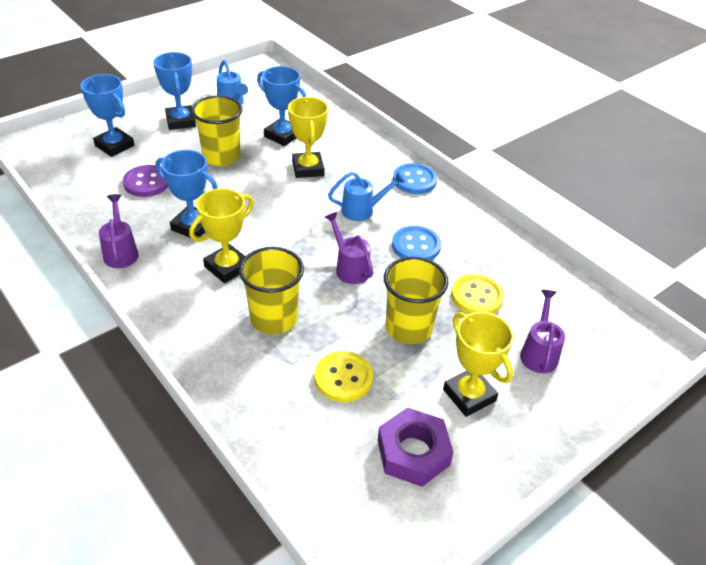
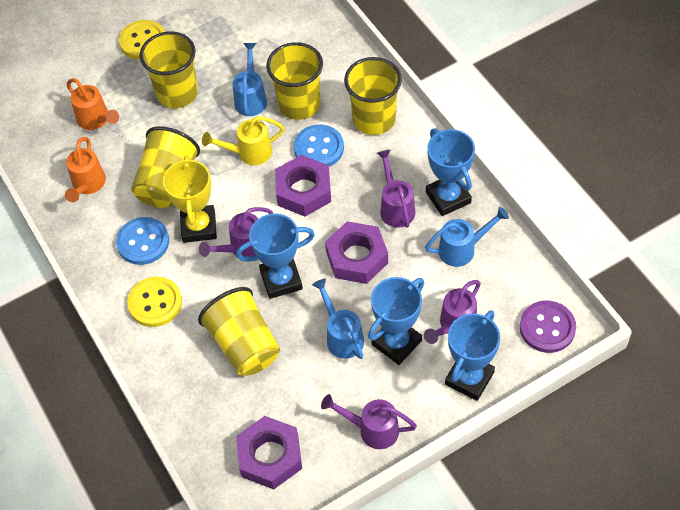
blue watering can: 2 -> 3
orange watering can: 0 -> 2
purple nut: 1 -> 3
purple watering can: 3 -> 4
yellow cup: 3 -> 5
yellow trophy: 3 -> 1
yellow watering can: 0 -> 1

